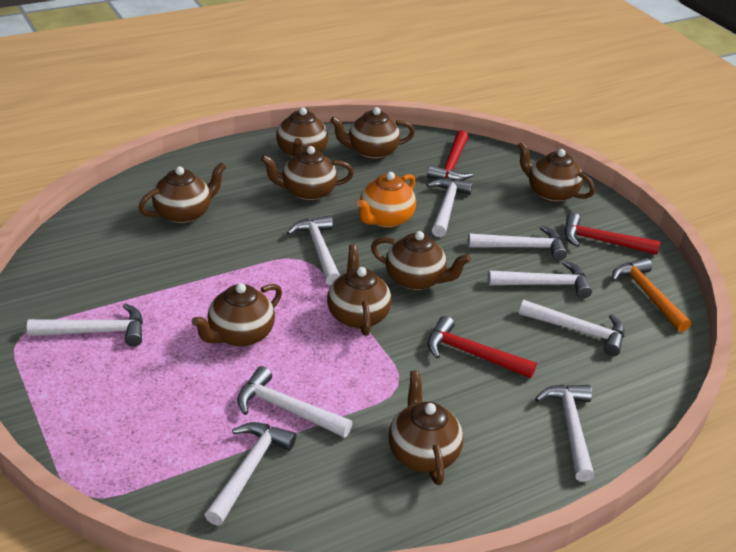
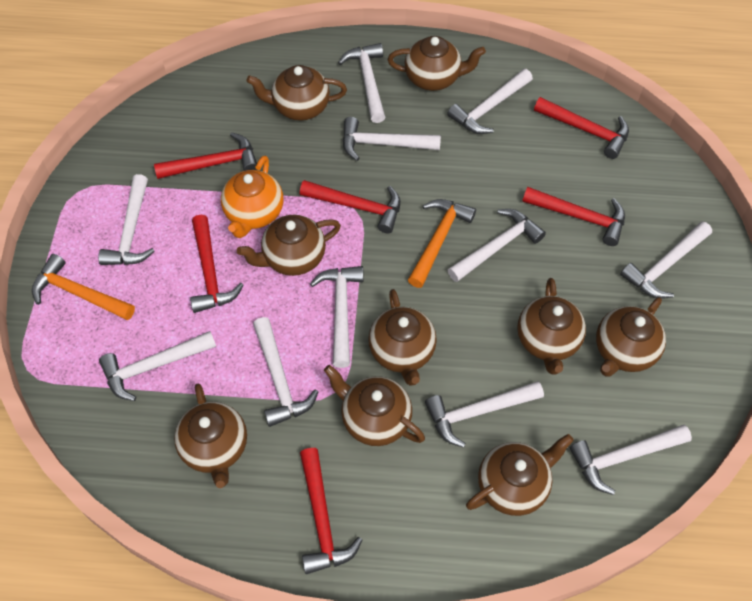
orange hammer: 1 -> 2
red hammer: 3 -> 6
white hammer: 9 -> 11

